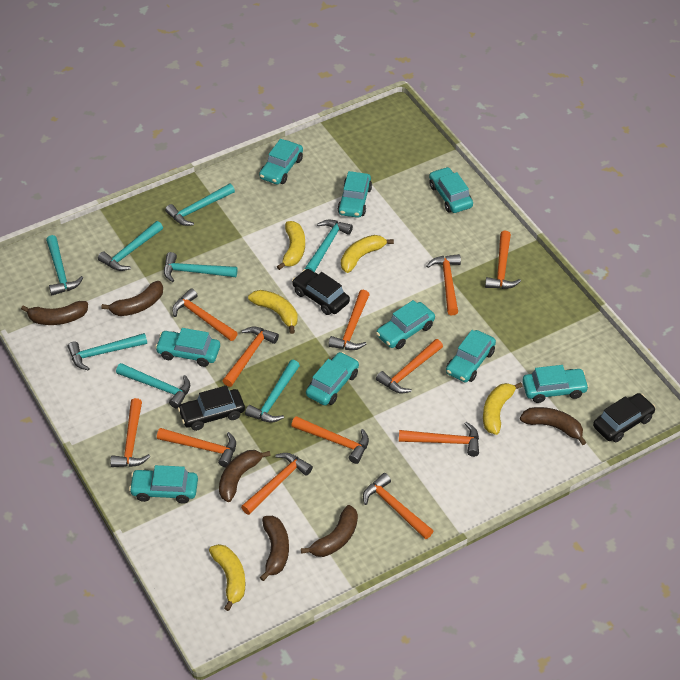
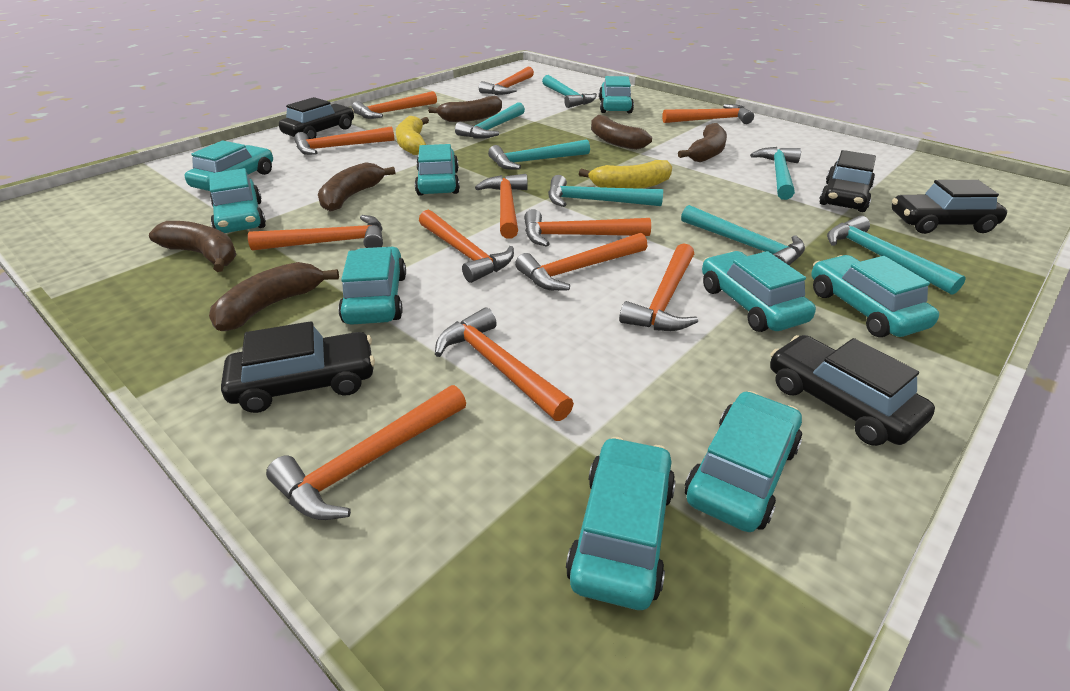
black car: 3 -> 5
turquoise hammer: 8 -> 7
yellow banana: 5 -> 2

